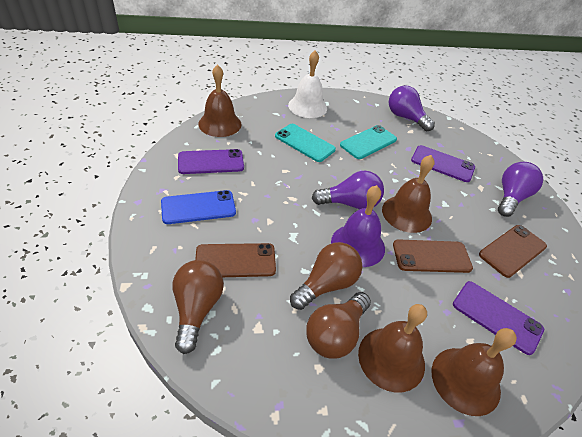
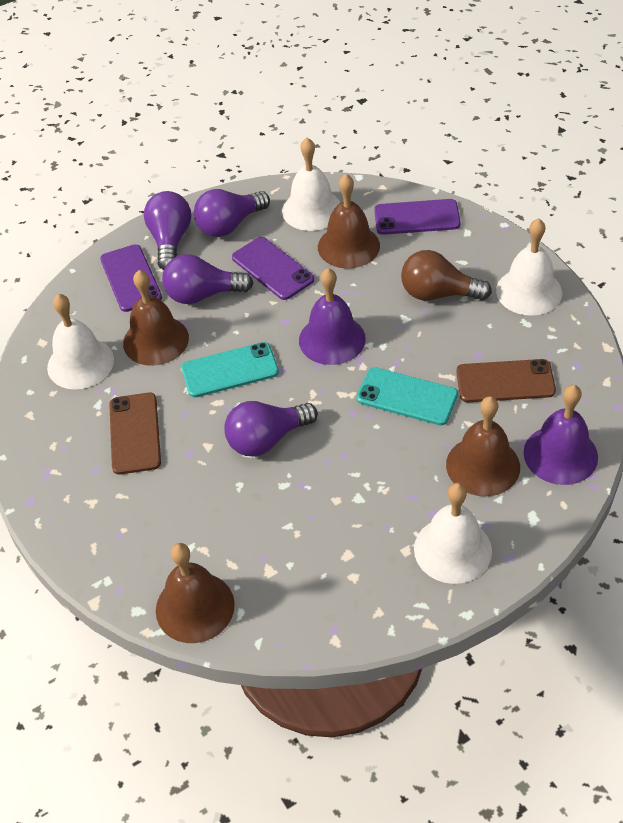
blue phone: 1 -> 0
brown light bulb: 3 -> 1
brown phone: 3 -> 2
purple bell: 1 -> 2
purple light bulb: 3 -> 4
white bell: 1 -> 4

